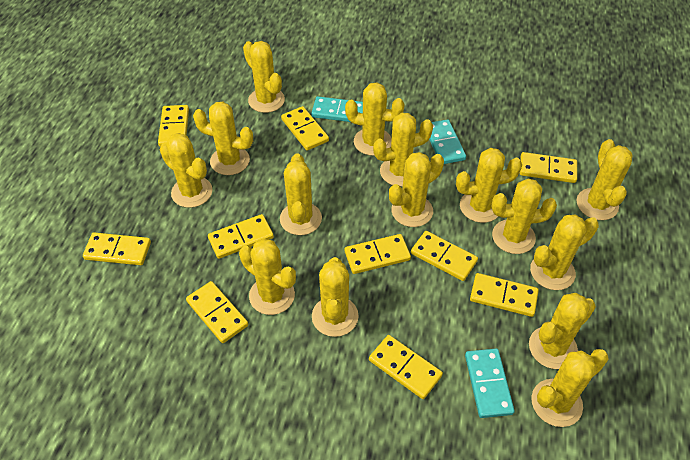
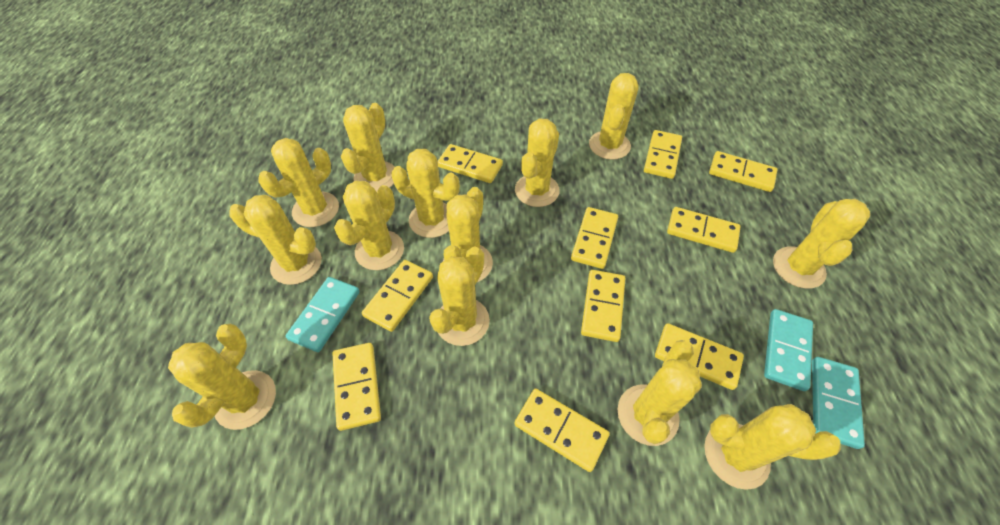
yellow cactus: 15 -> 13

